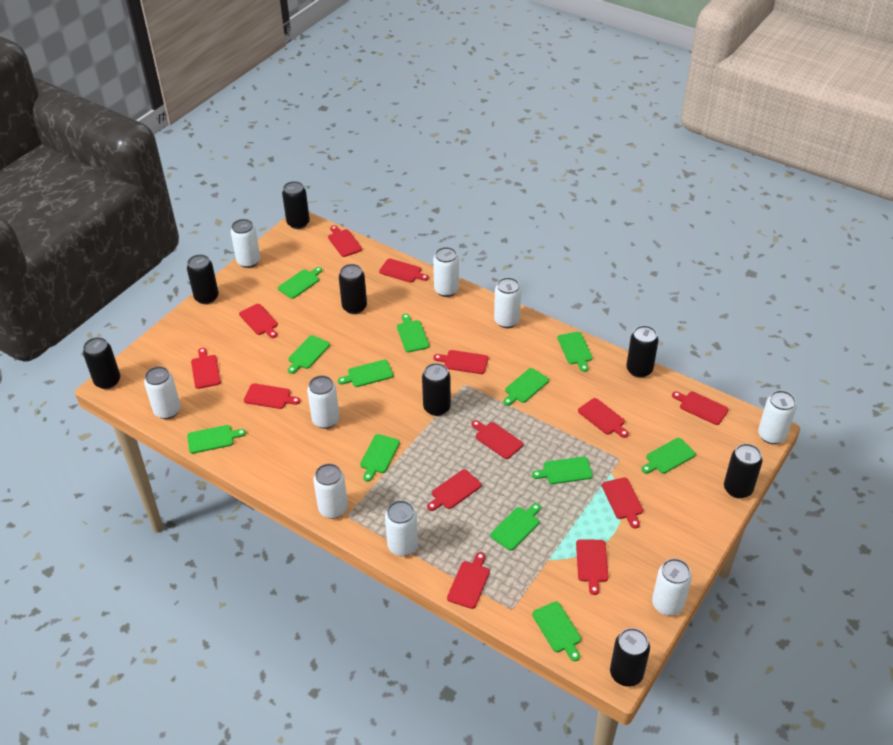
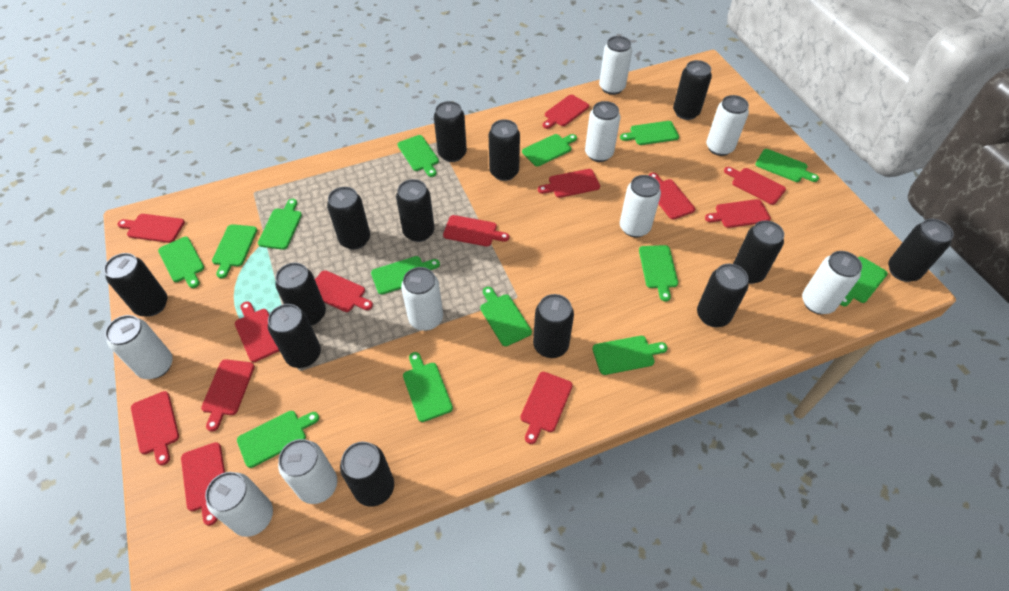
black can: 8 -> 13
green cutting board: 12 -> 14

